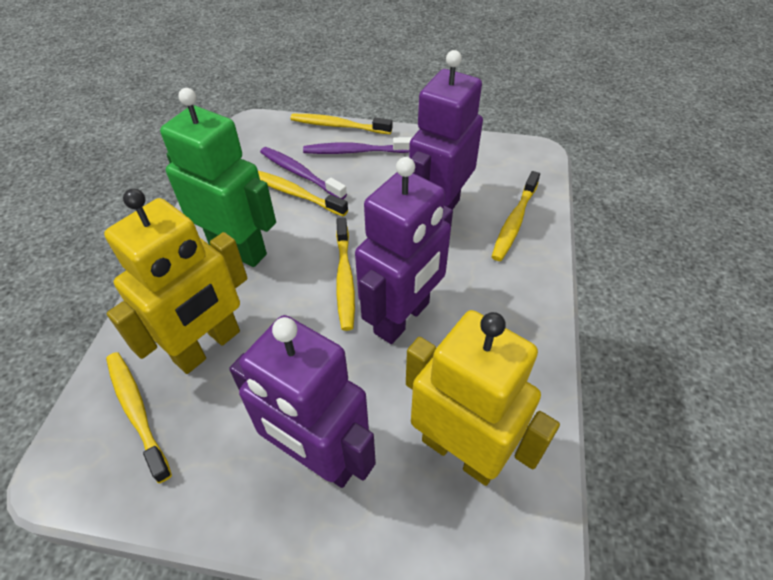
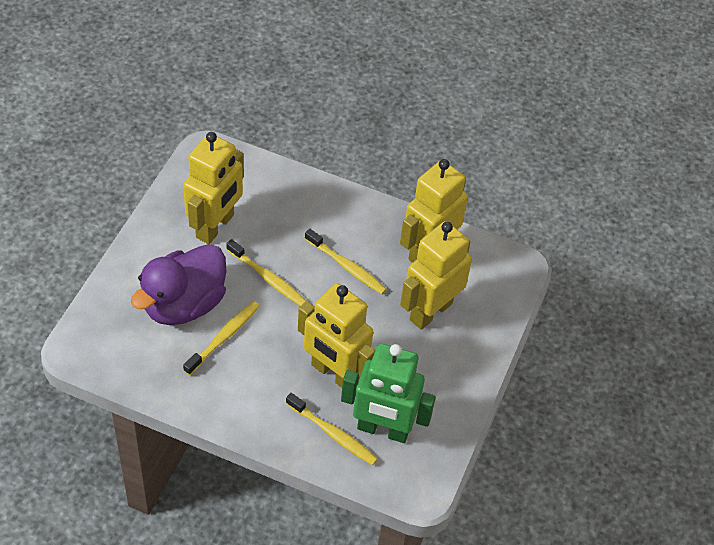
purple duck: 0 -> 1
purple robot: 3 -> 0
purple toothbrush: 2 -> 0
yellow robot: 2 -> 4
yellow toothbrush: 5 -> 4

